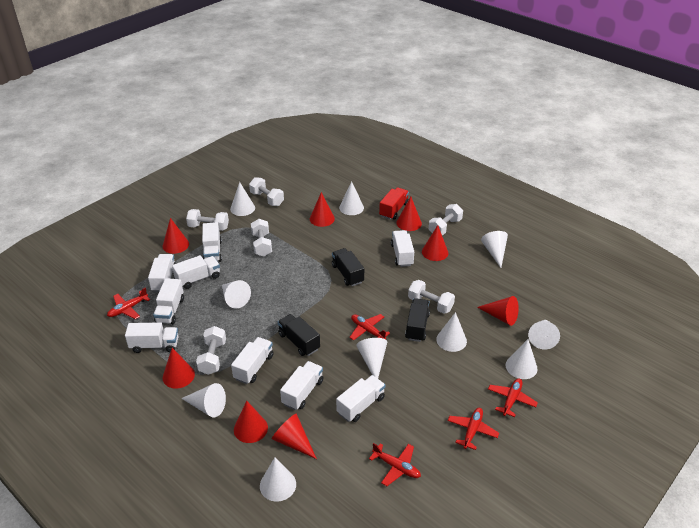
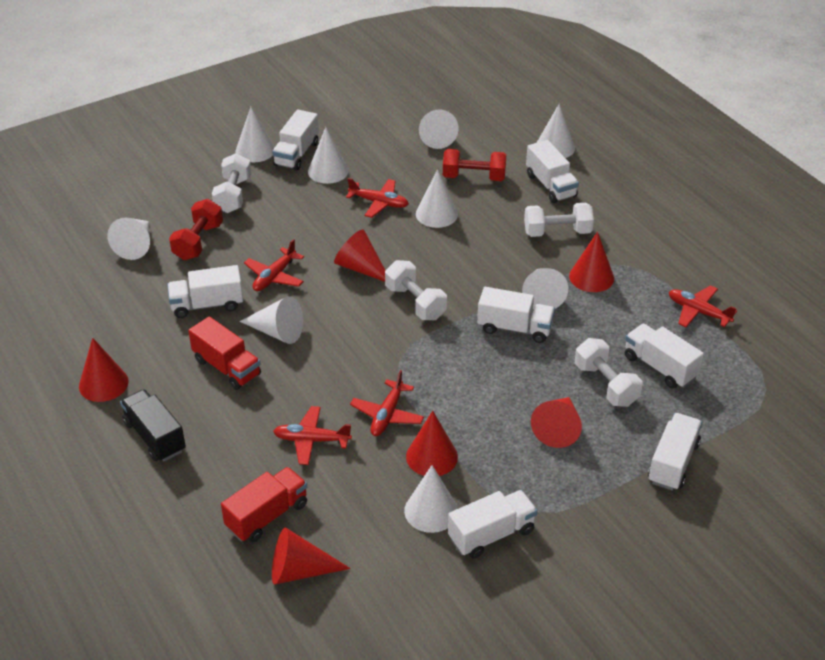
black truck: 3 -> 1
red cone: 8 -> 6
red dumbbell: 0 -> 2
red truck: 1 -> 2
white cone: 10 -> 9
white dumbbell: 6 -> 4
white truck: 9 -> 7

